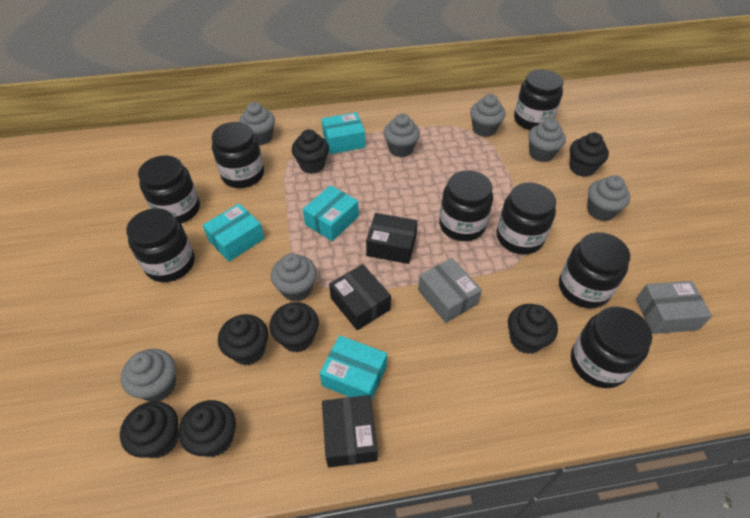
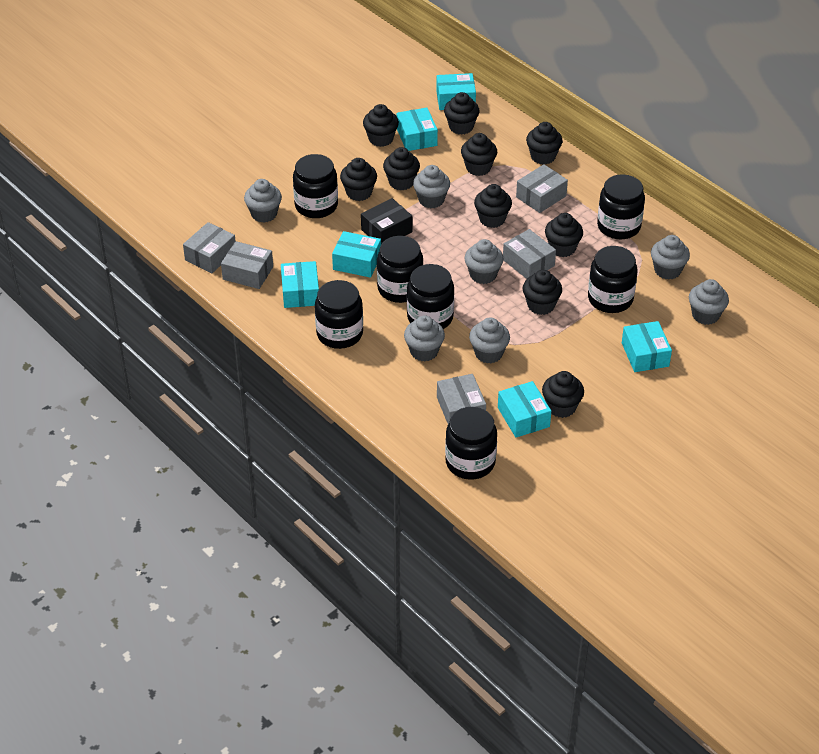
black box: 3 -> 1
black cupcake: 7 -> 10
black jar: 8 -> 7
grey box: 2 -> 5
turquoise box: 4 -> 6

